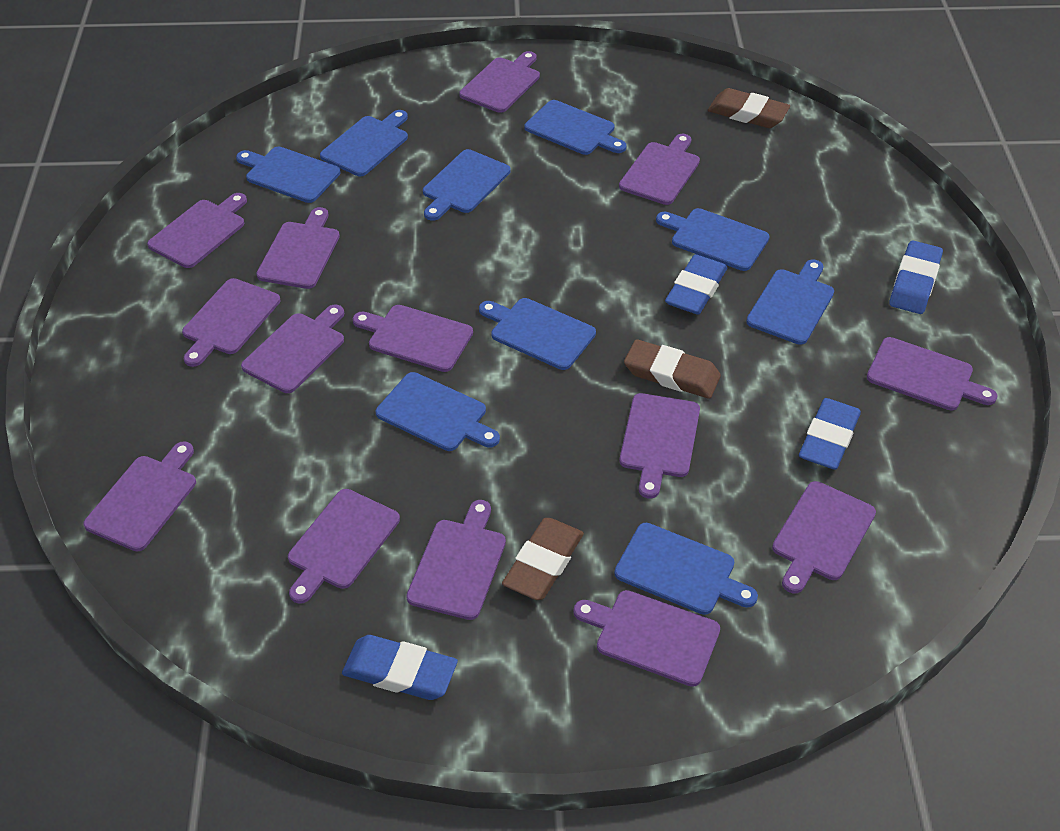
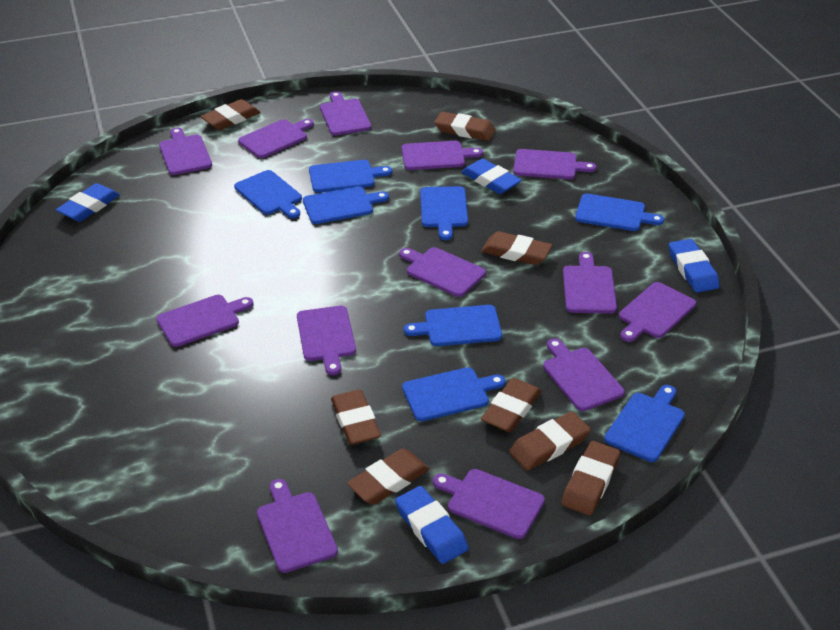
blue cutting board: 9 -> 8
brown eraser: 3 -> 8
purple cutting board: 14 -> 13

